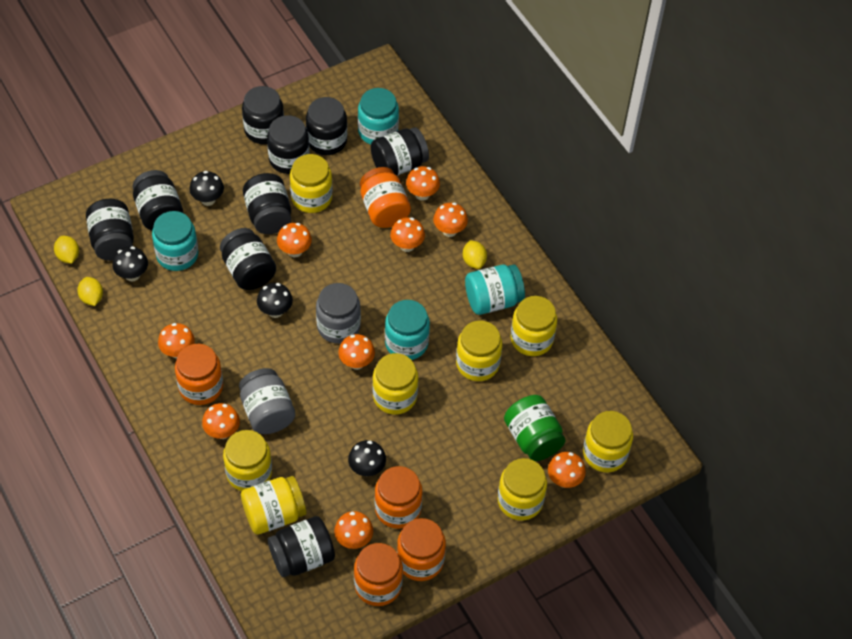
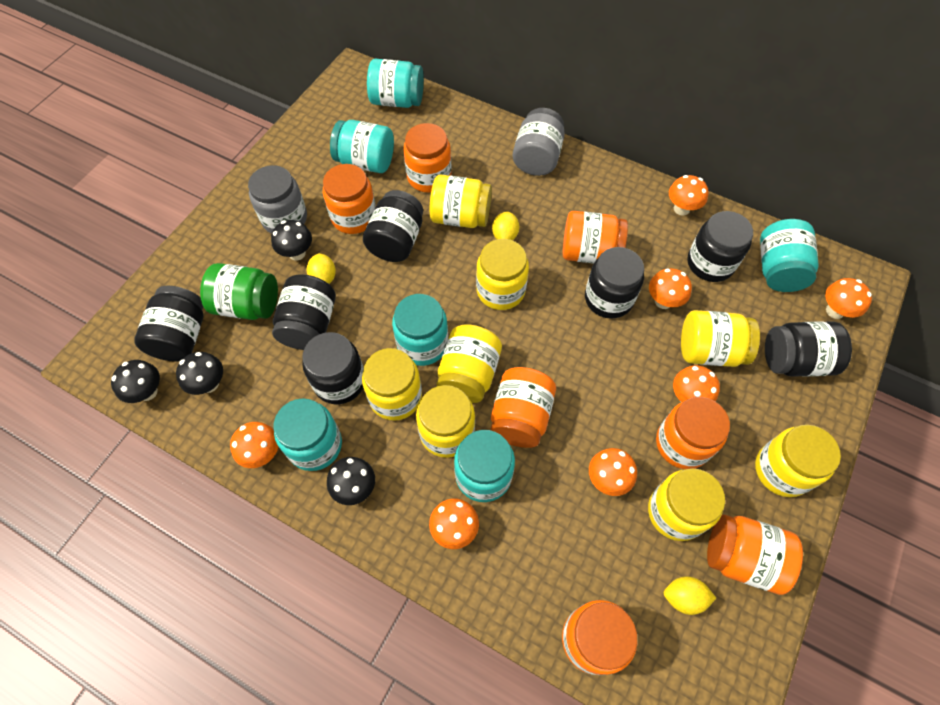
black jar: 9 -> 7
orange jar: 5 -> 7
orange mushroom: 9 -> 7
turquoise jar: 4 -> 6

